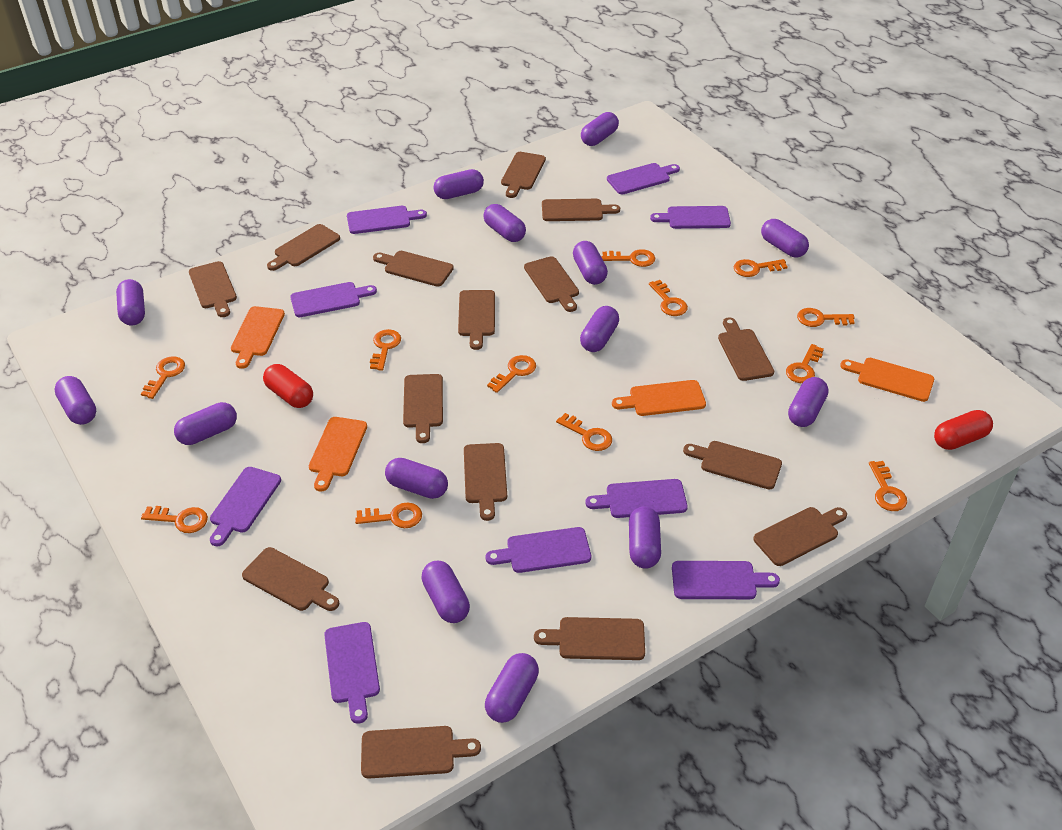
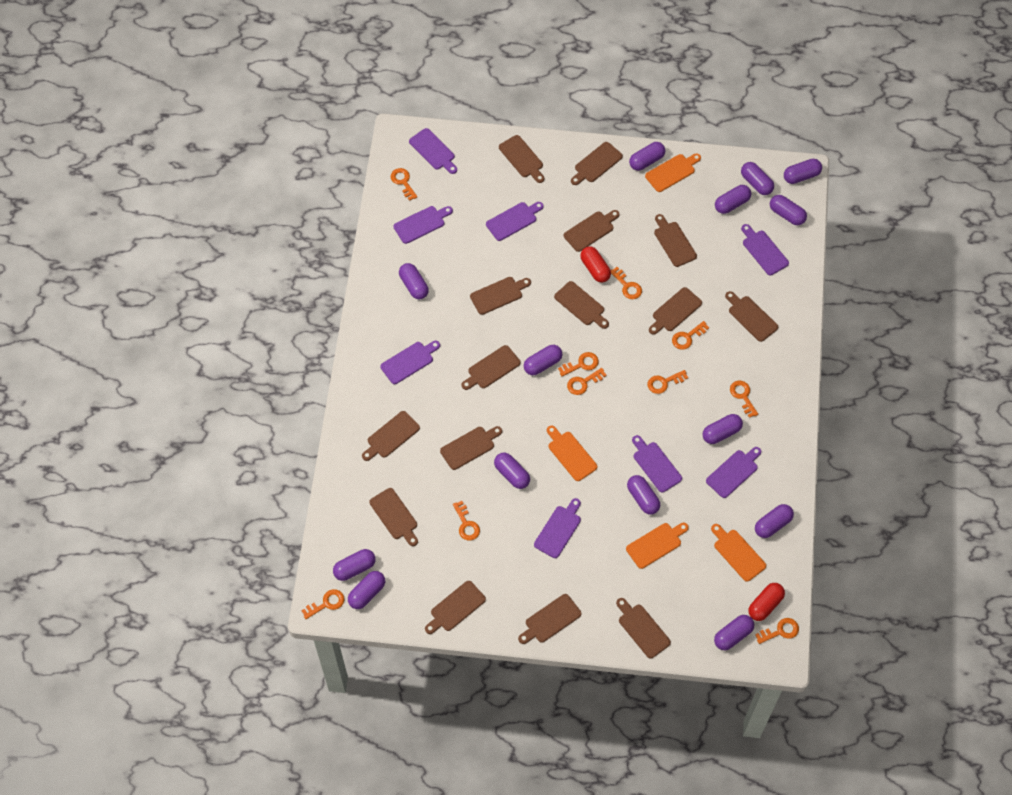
orange key: 12 -> 10
purple cutting board: 9 -> 8

